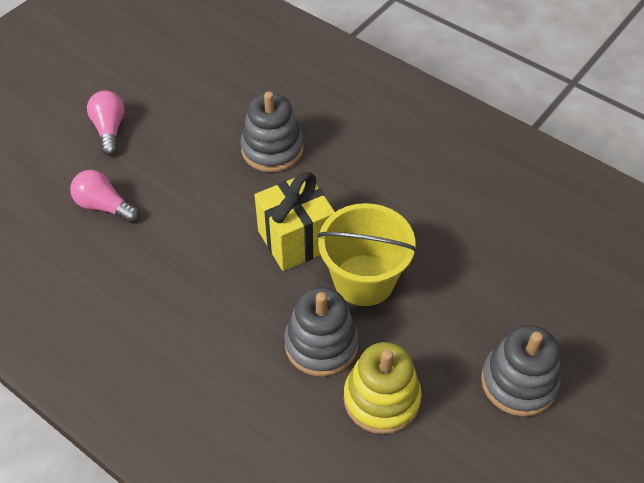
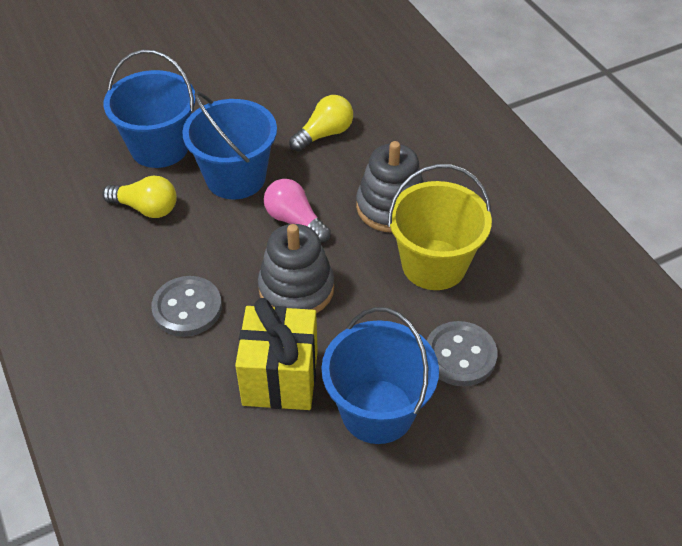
blue bucket: 0 -> 3
grey button: 0 -> 2
grey stacking toy: 3 -> 2
pink light bulb: 2 -> 1
yellow light bulb: 0 -> 2
yellow stacking toy: 1 -> 0

